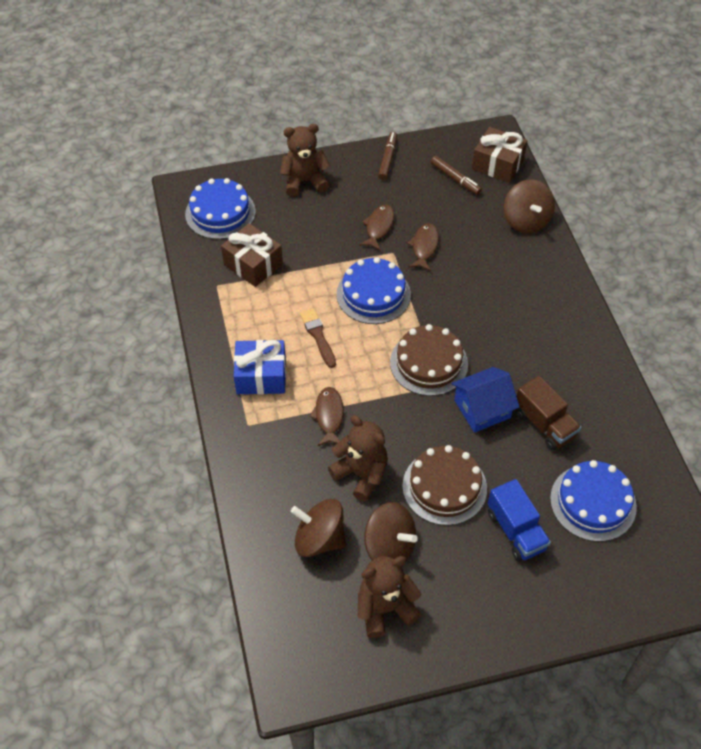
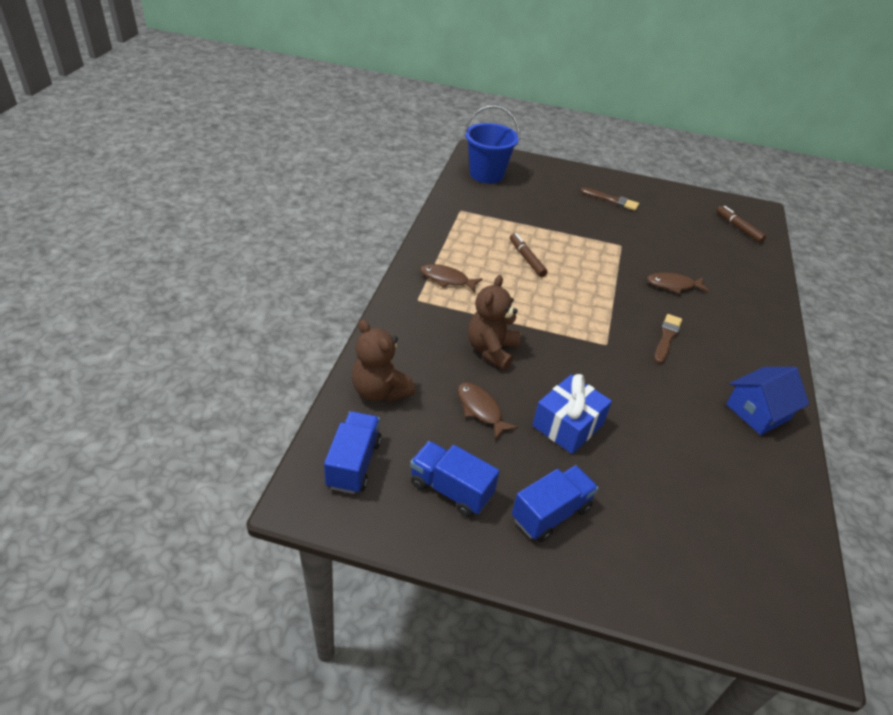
blue bucket: 0 -> 1
blue cake: 3 -> 0
blue truck: 1 -> 3
brown brush: 1 -> 2
brown cake: 2 -> 0
brown gift: 2 -> 0
brown spinning top: 3 -> 0
brown teddy bear: 3 -> 2
brown truck: 1 -> 0

